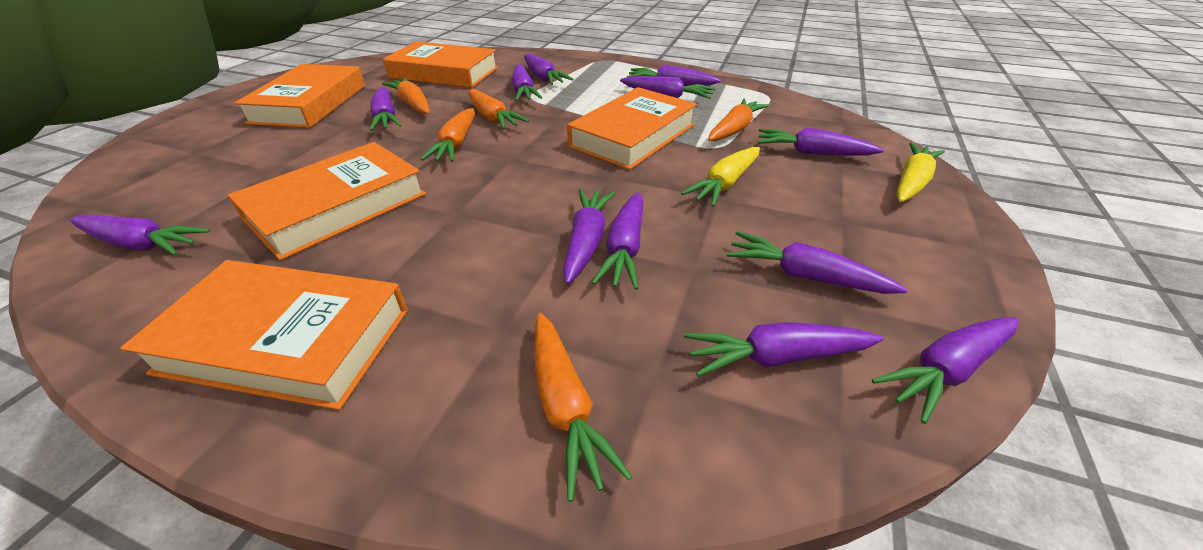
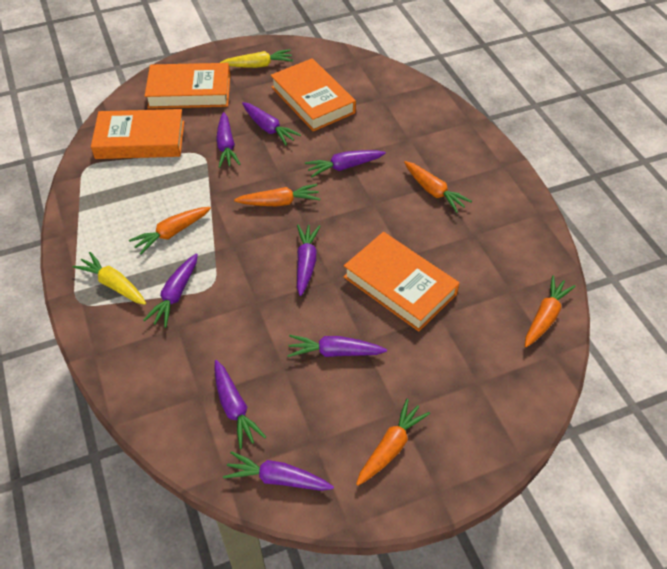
orange book: 5 -> 4
purple carrot: 12 -> 8

